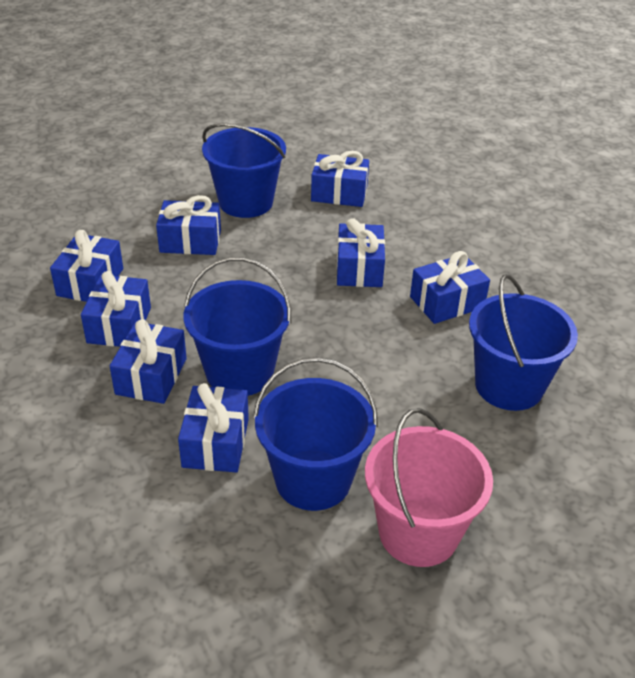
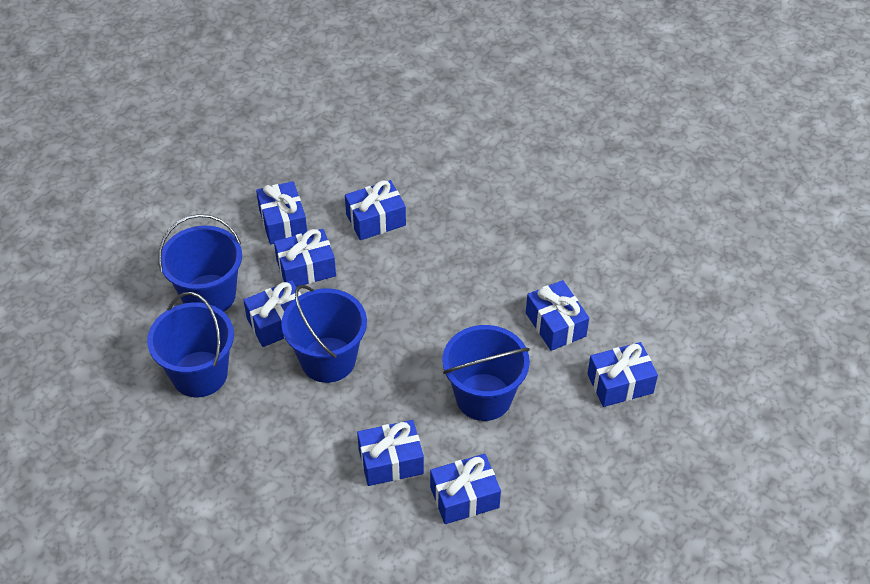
pink bucket: 1 -> 0

